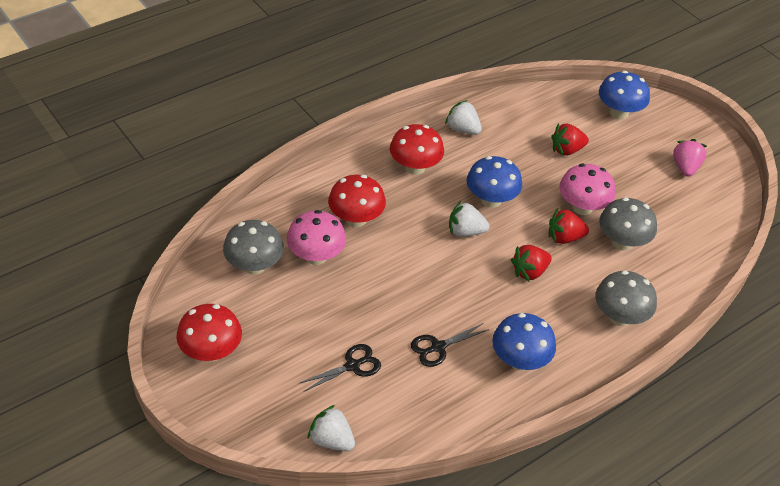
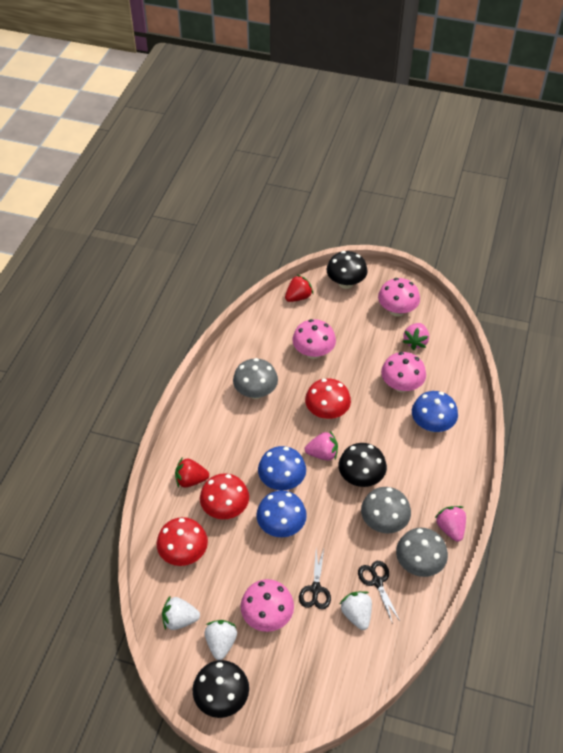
black mushroom: 0 -> 3
pink mushroom: 2 -> 4
pink strawberry: 1 -> 3
red strawberry: 3 -> 2

